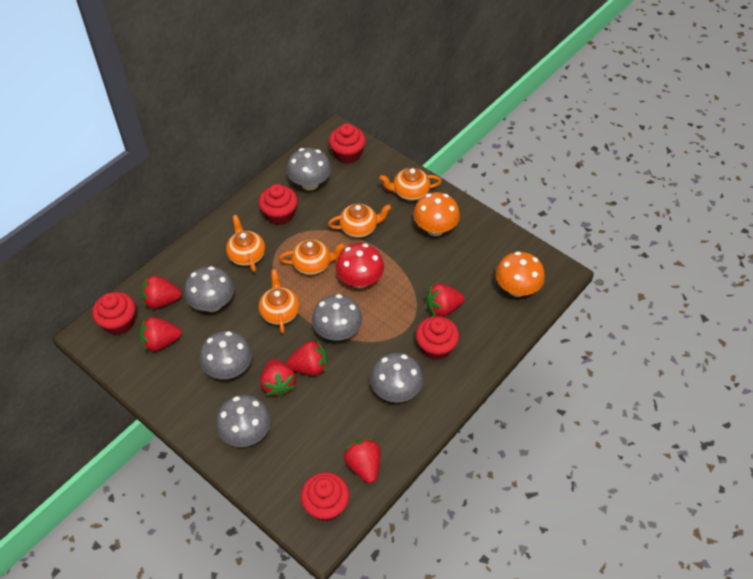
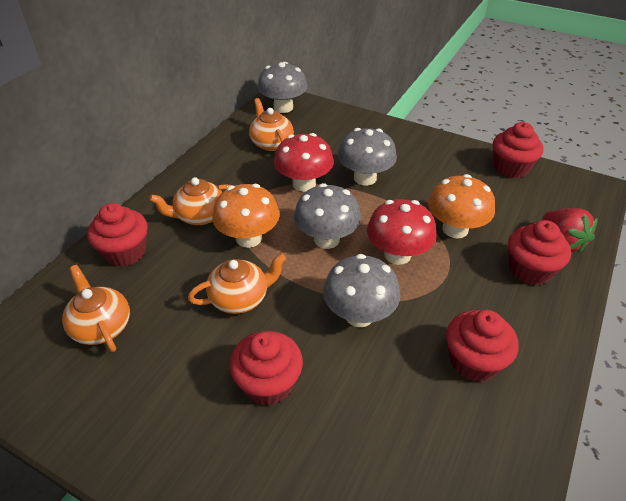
grey mushroom: 6 -> 4
orange teapot: 5 -> 4
red mushroom: 1 -> 2
red strawberry: 6 -> 1

